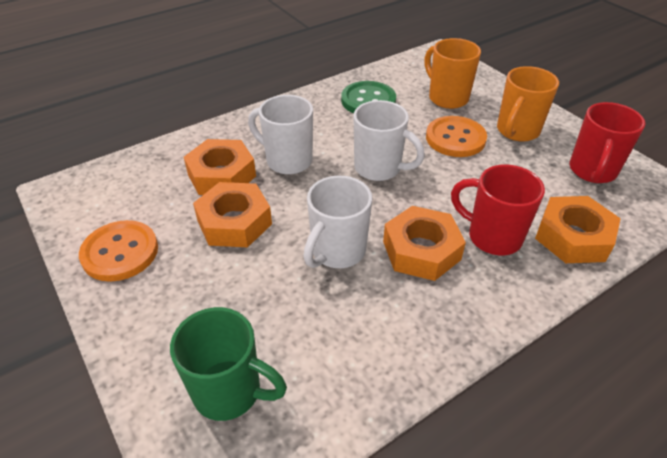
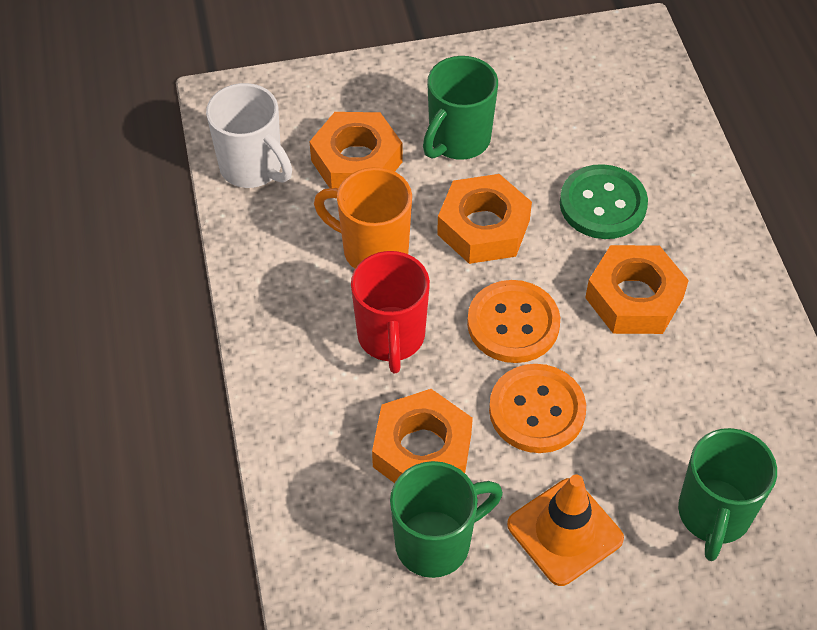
green mug: 1 -> 3
orange mug: 2 -> 1
orange traffic cone: 0 -> 1
red mug: 2 -> 1
white mug: 3 -> 1

